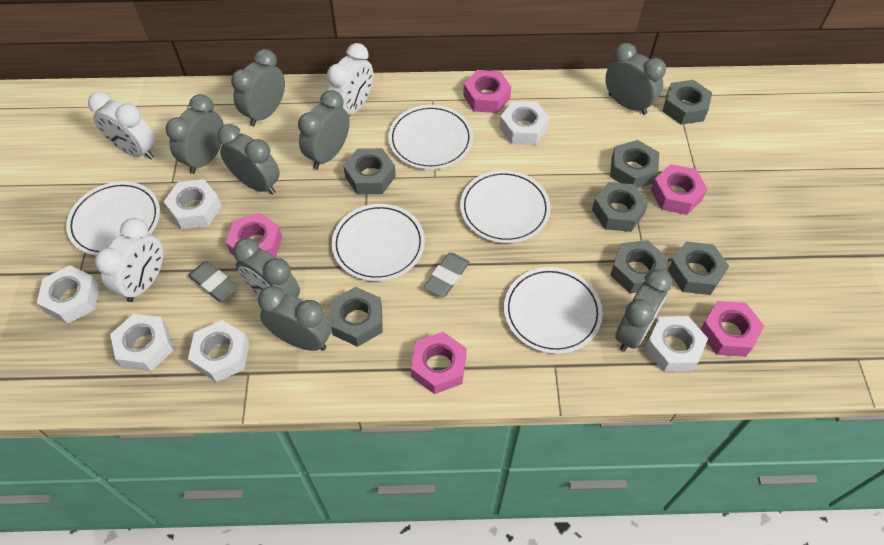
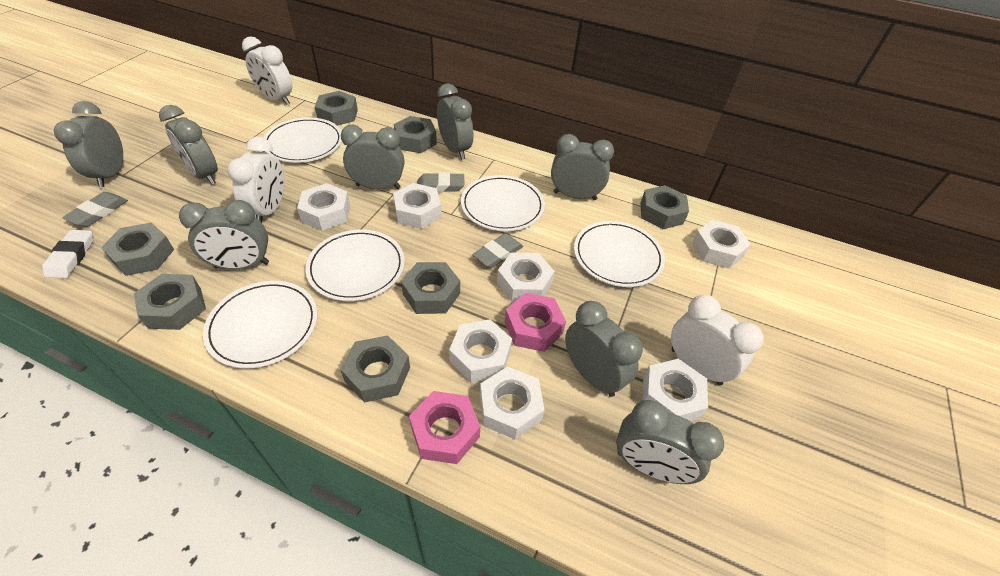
grey eraser: 2 -> 3
pink nut: 5 -> 2
white eraser: 0 -> 1
white nut: 6 -> 7

